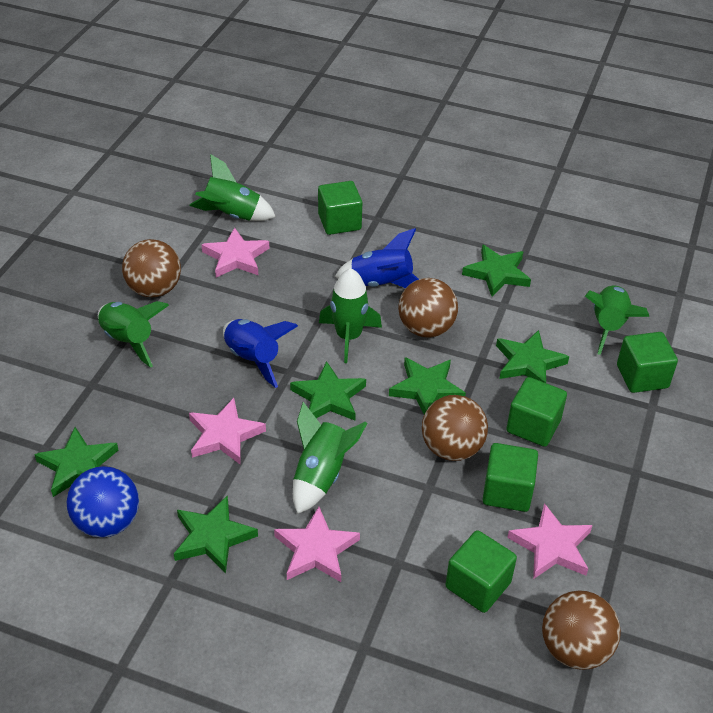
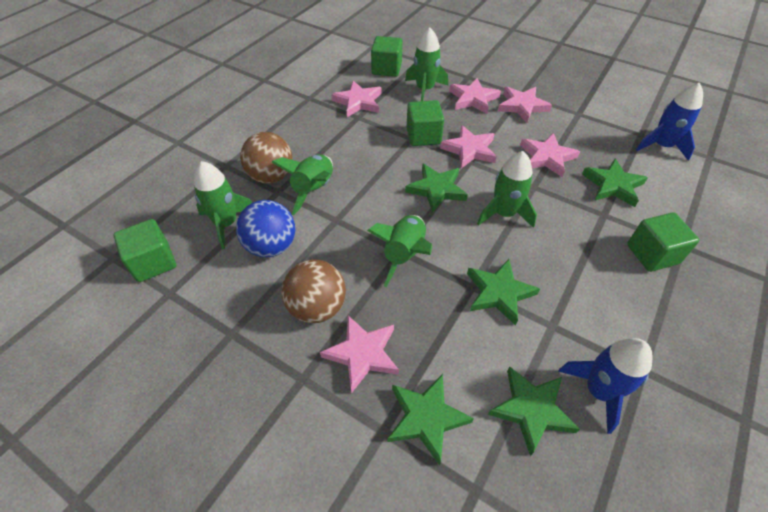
brown ball: 4 -> 2
green cube: 5 -> 4
green star: 6 -> 5
pink star: 4 -> 6

